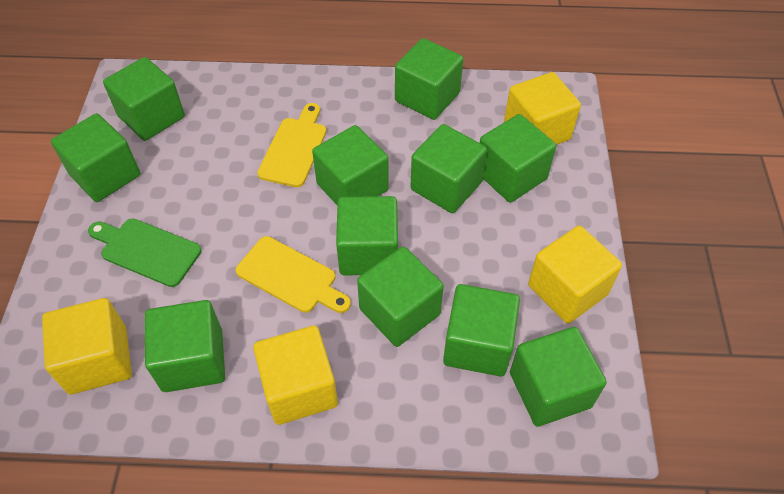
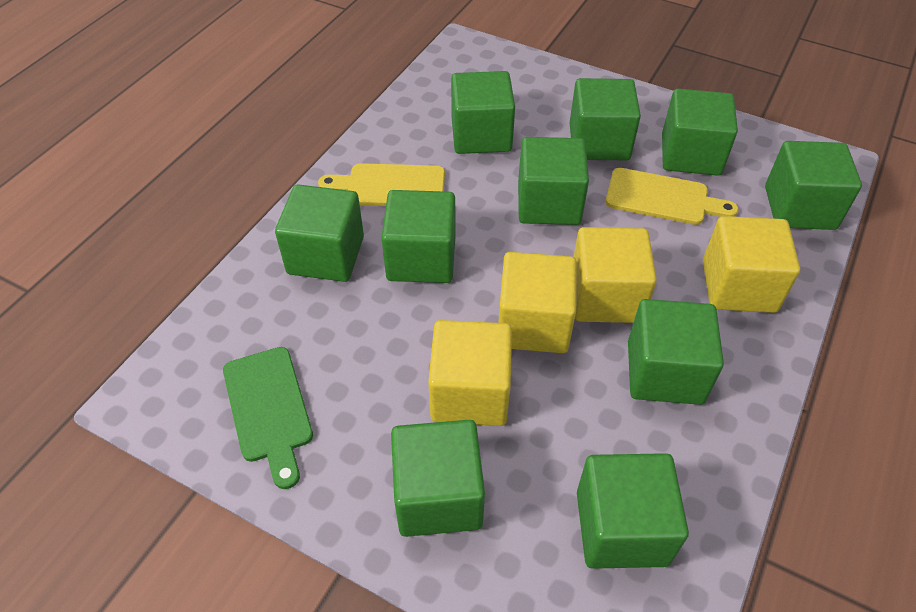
green cube: 11 -> 10

